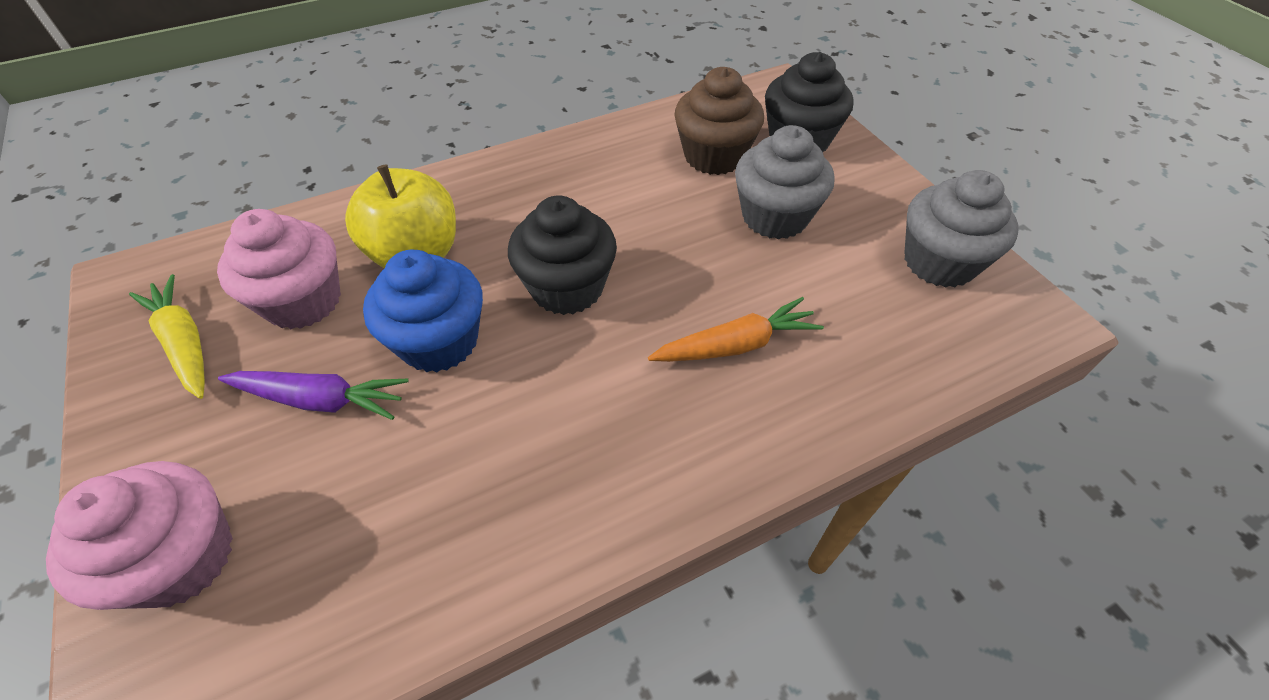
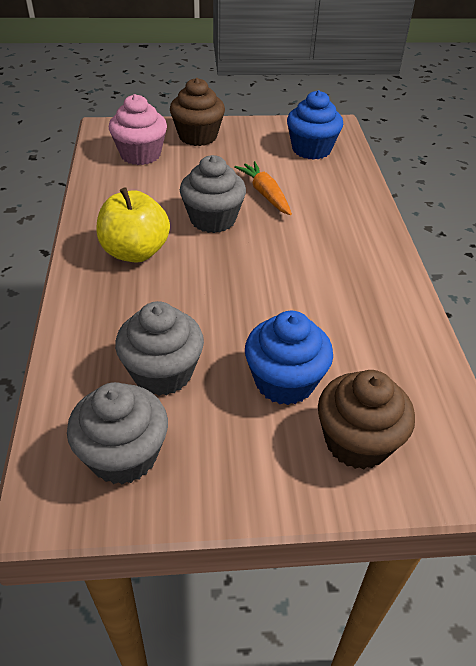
black cupcake: 2 -> 0
blue cupcake: 1 -> 2
brown cupcake: 1 -> 2
grey cupcake: 2 -> 3
pink cupcake: 2 -> 1
purple carrot: 1 -> 0
yellow carrot: 1 -> 0

